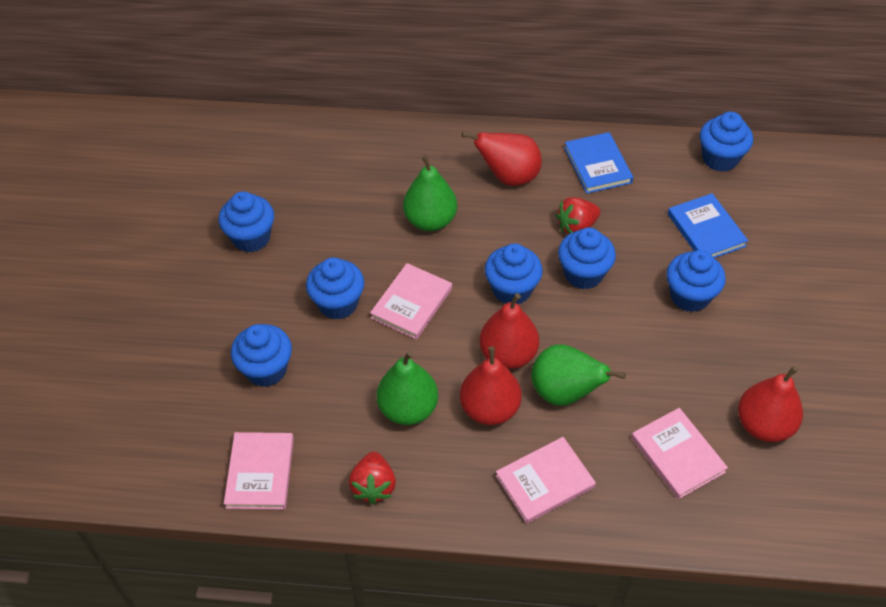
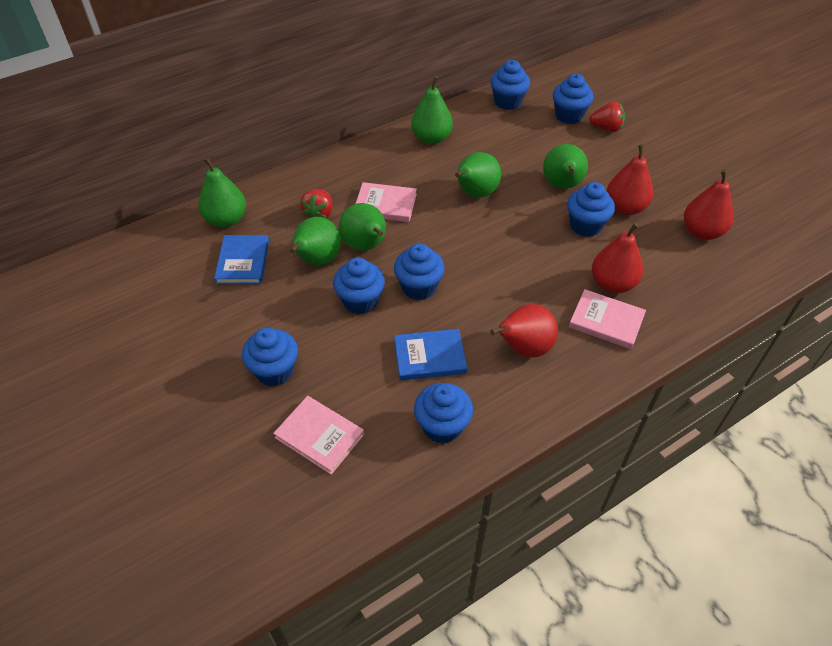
green pear: 3 -> 6
pink book: 4 -> 3

